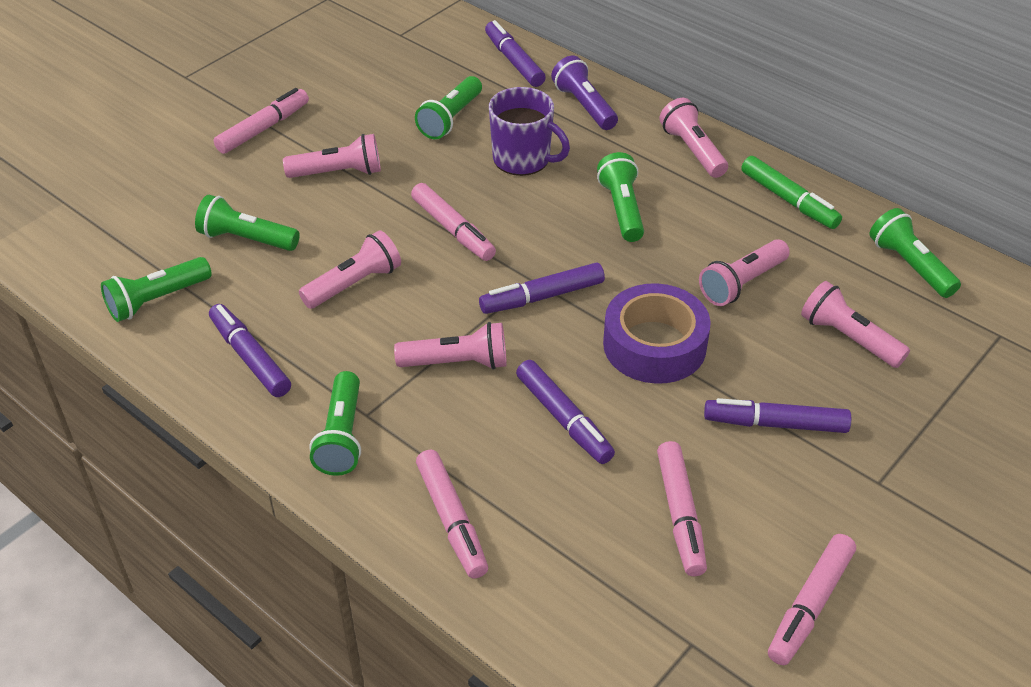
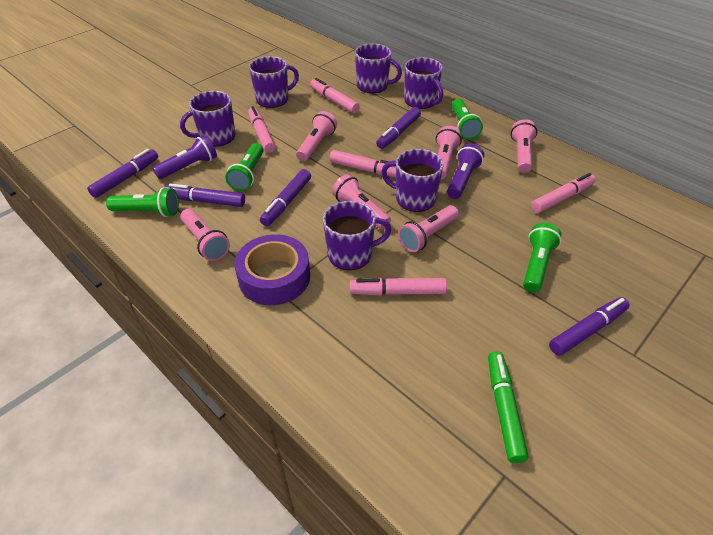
green flashlight: 6 -> 4
purple flashlight: 1 -> 2
purple mug: 1 -> 6

